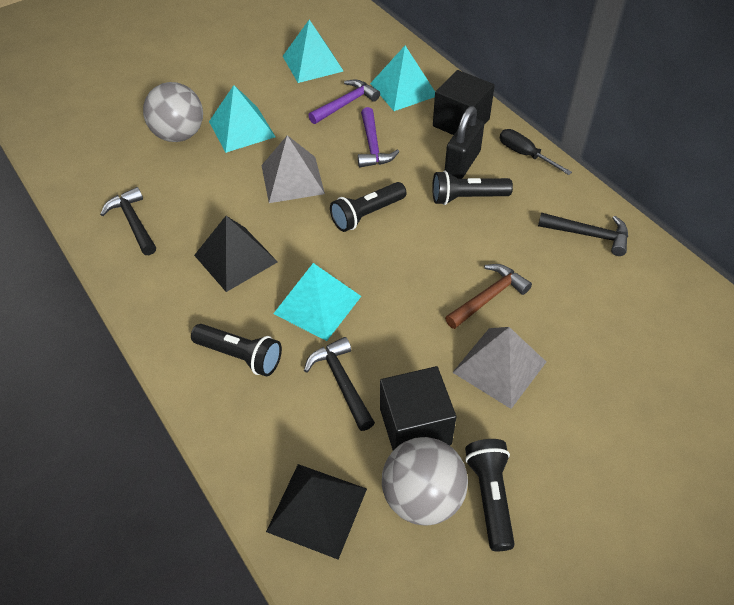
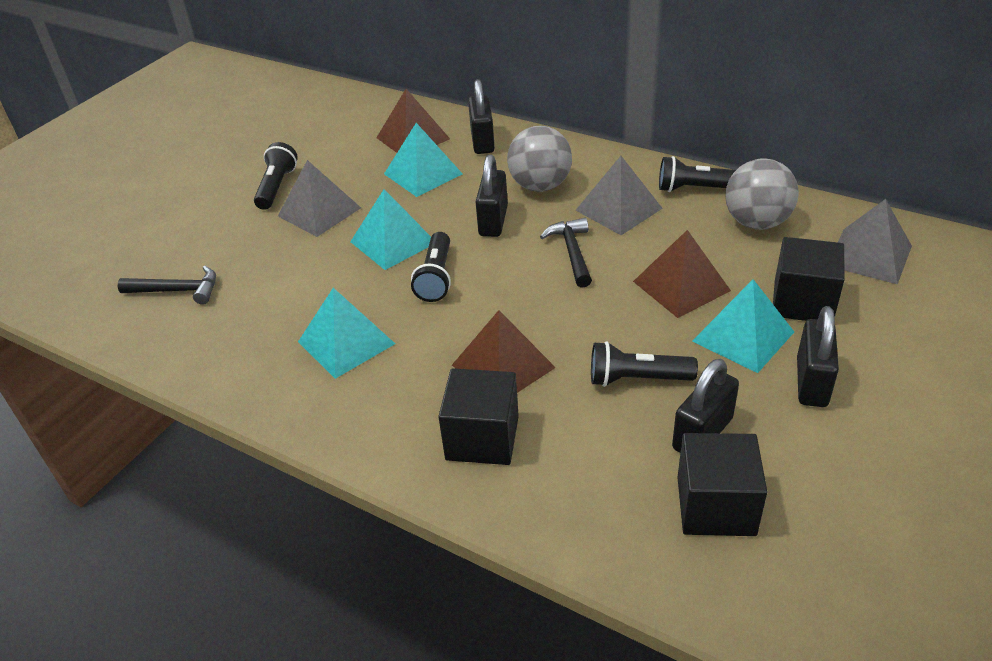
black cube: 2 -> 3
black hammer: 3 -> 2
black padlock: 1 -> 4
black pyramid: 2 -> 0
black screwdriver: 1 -> 0
brown hammer: 1 -> 0
brown pyramid: 0 -> 3
grey pyramid: 2 -> 3
purple hammer: 2 -> 0

